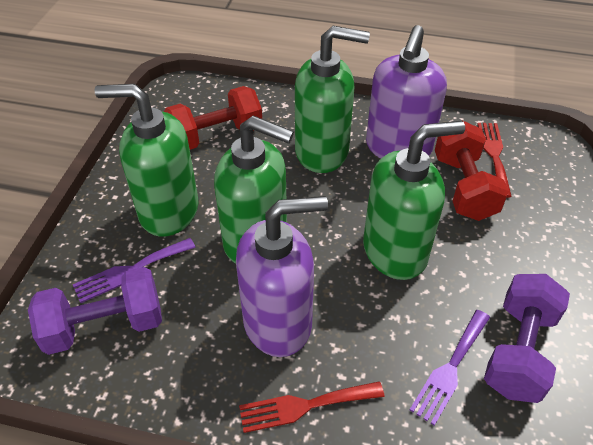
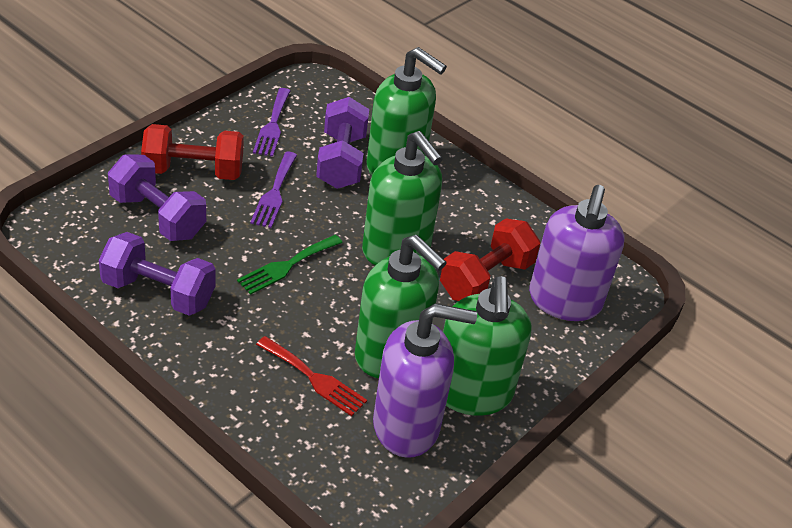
green fork: 0 -> 1
purple dumbbell: 2 -> 3
red fork: 2 -> 1

